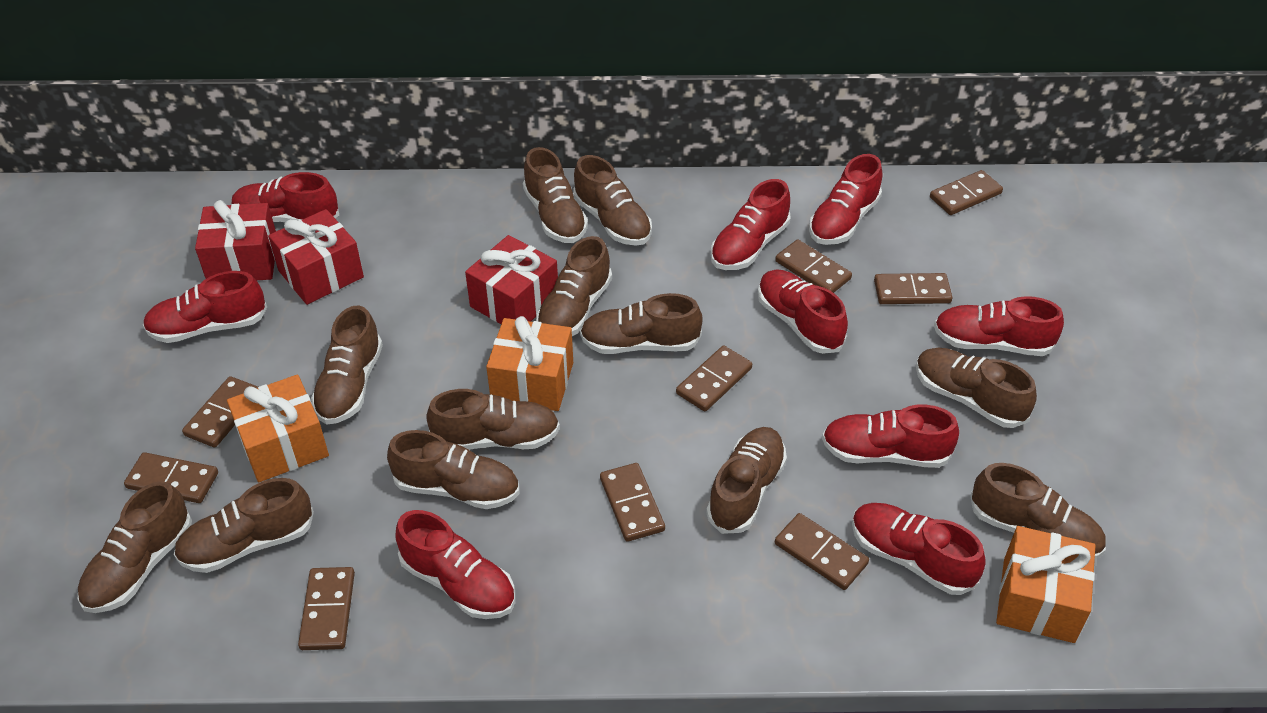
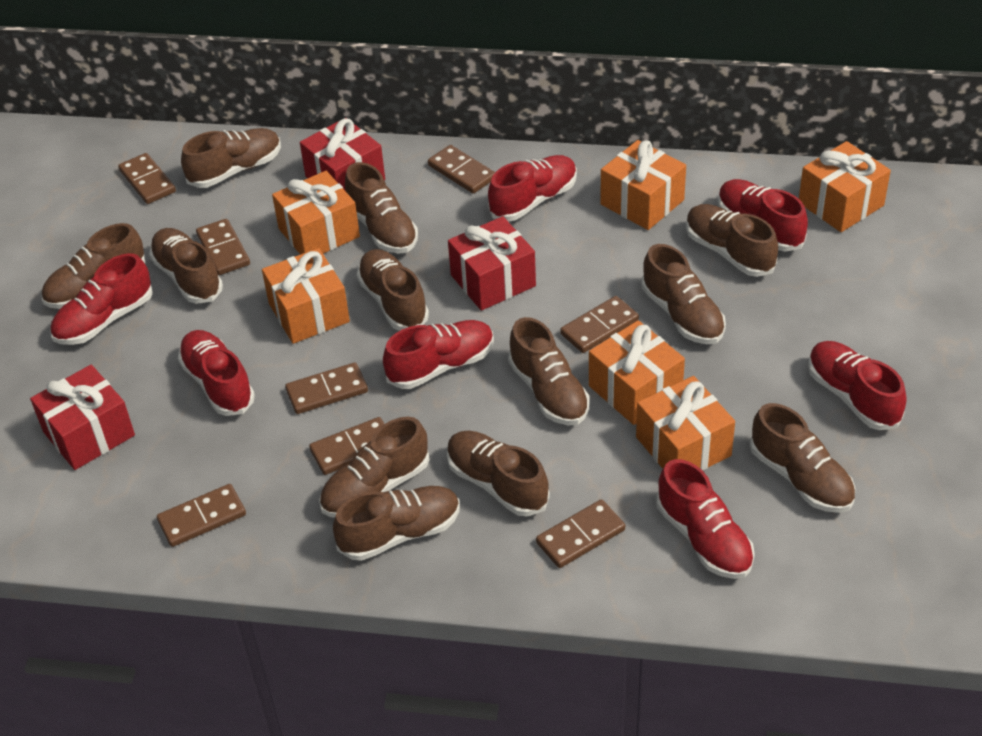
brown domino: 9 -> 8
orange gift: 3 -> 6
red shoe: 9 -> 7

